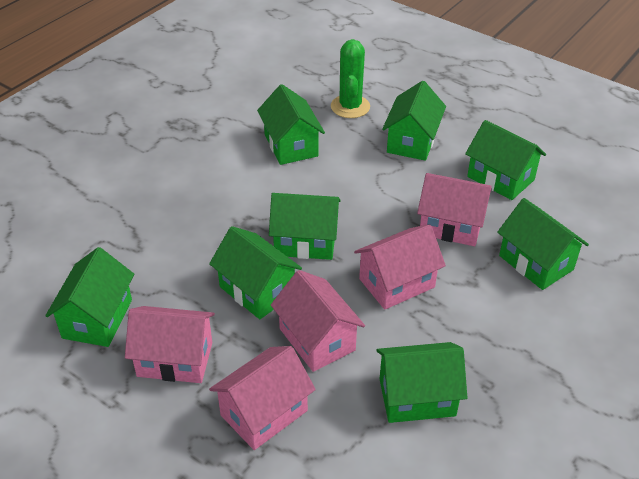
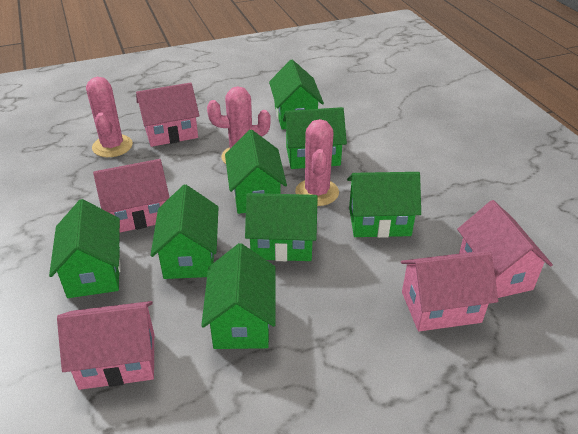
green cactus: 1 -> 0
pink cactus: 0 -> 3

